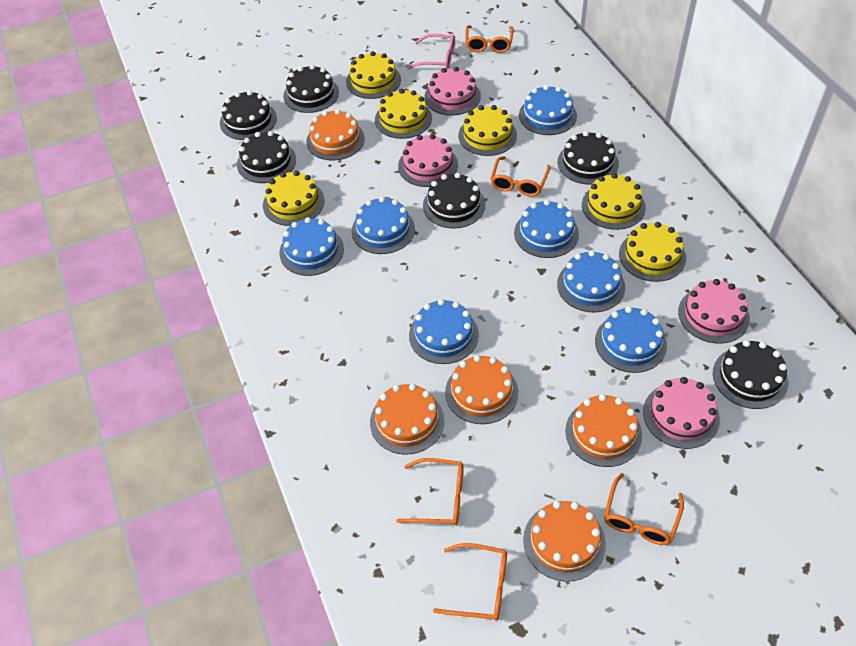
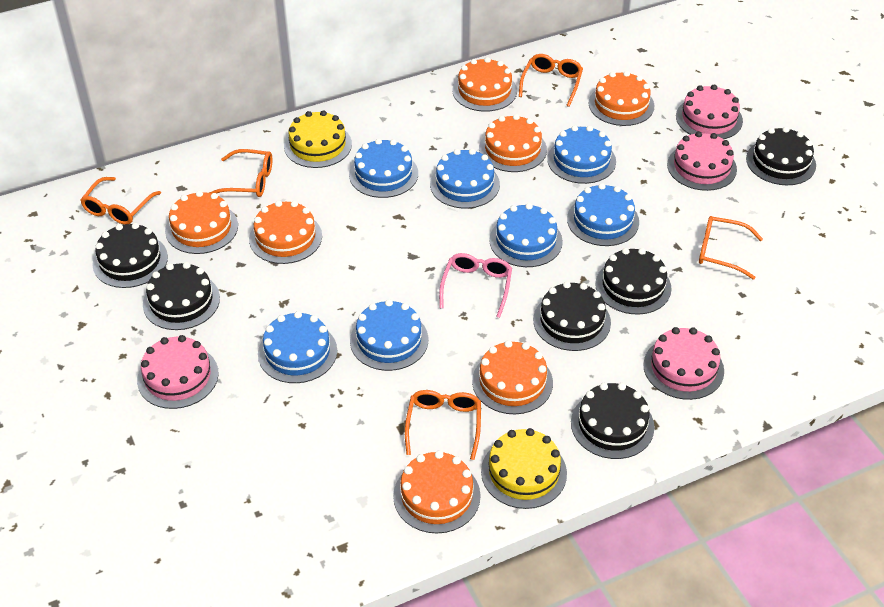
orange cake: 5 -> 7
yellow cake: 6 -> 2

